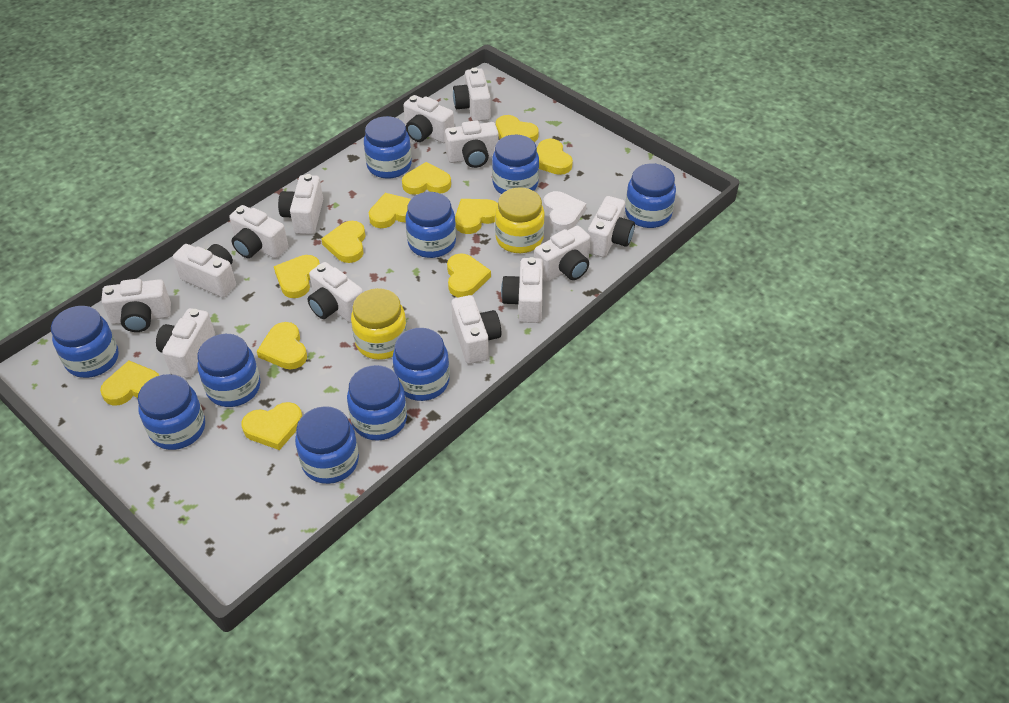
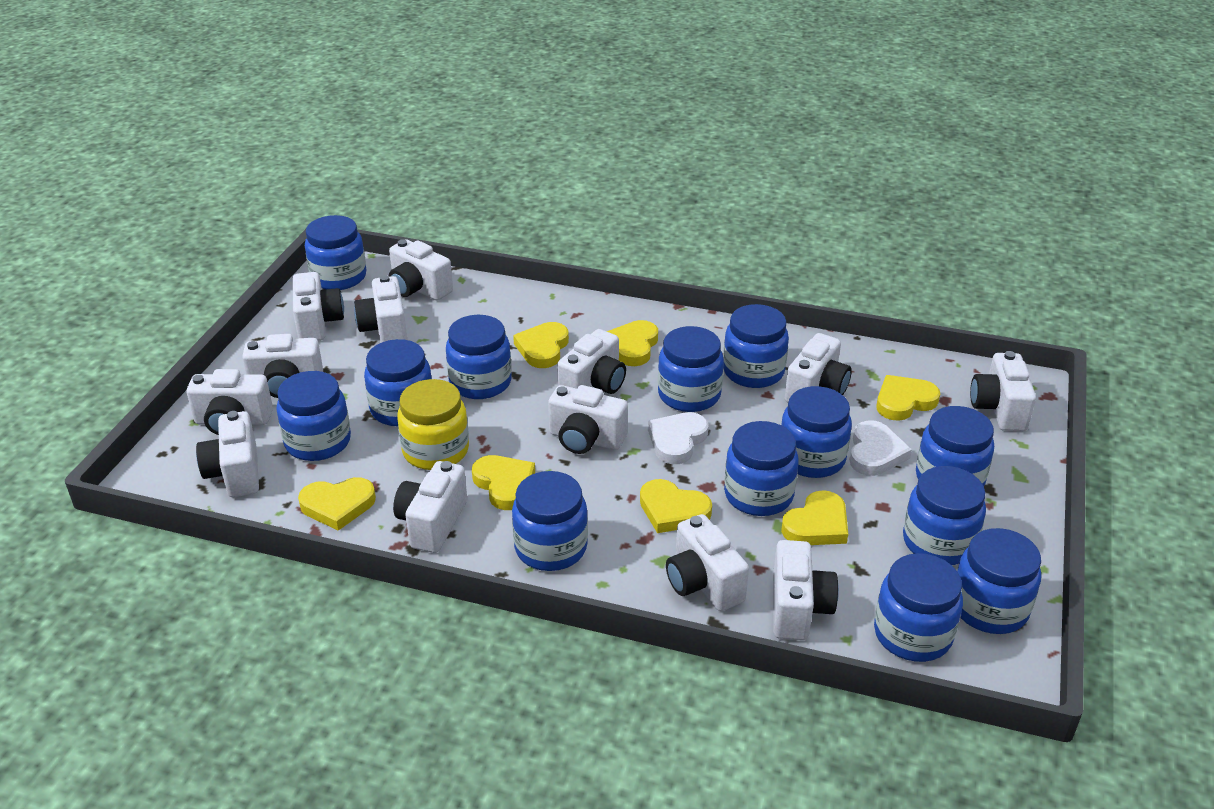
blue jar: 10 -> 13
white heart: 1 -> 2
yellow heart: 11 -> 7
yellow jar: 2 -> 1

